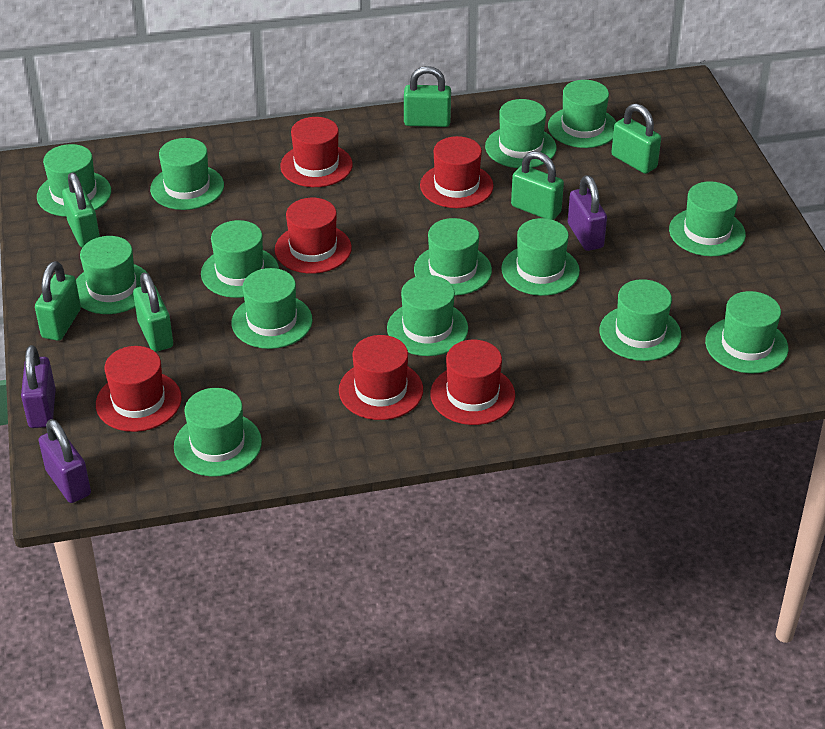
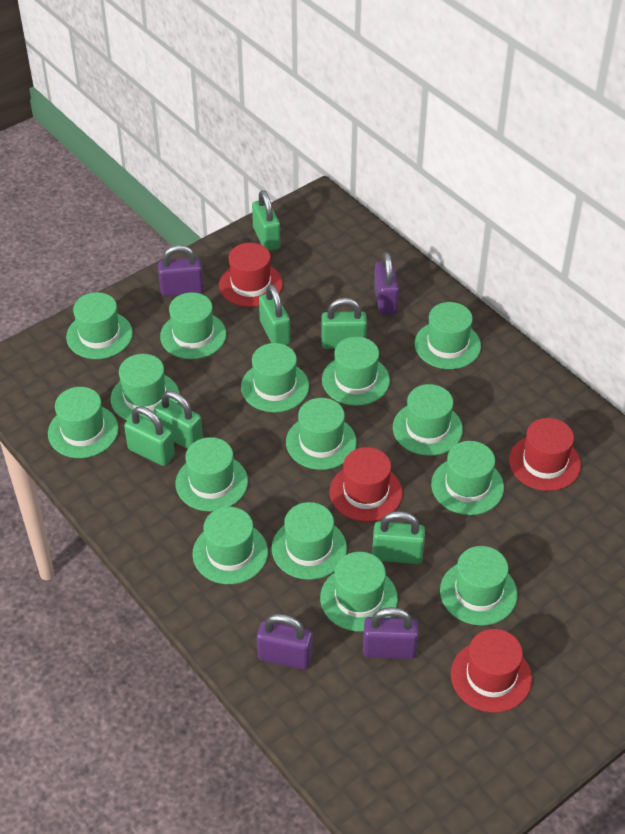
green hat: 14 -> 15
purple padlock: 3 -> 4
red hat: 6 -> 4

